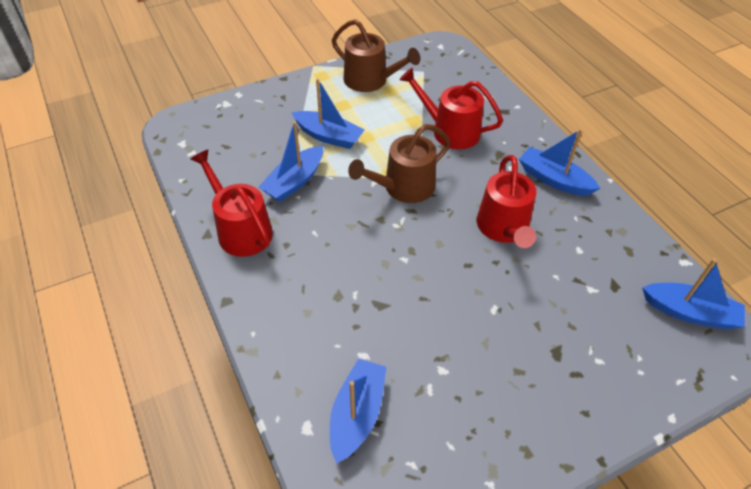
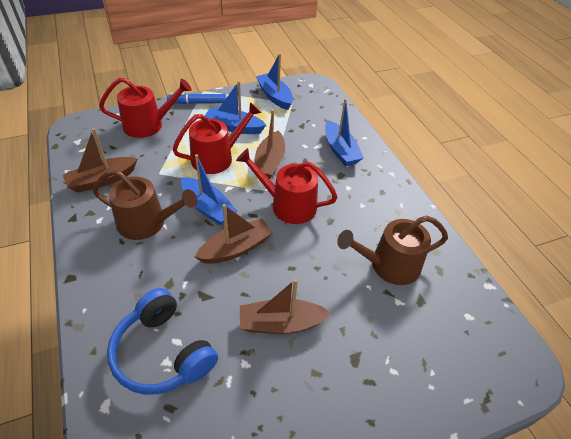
blue boat: 5 -> 4
blue headphones: 0 -> 1
blue marker: 0 -> 1
brown boat: 0 -> 4

